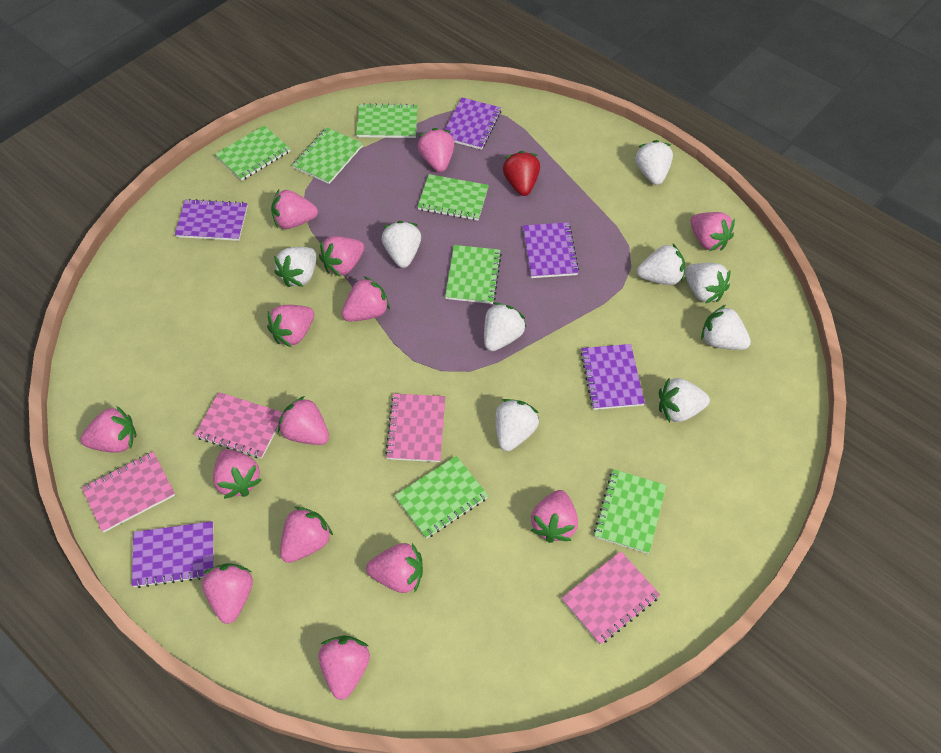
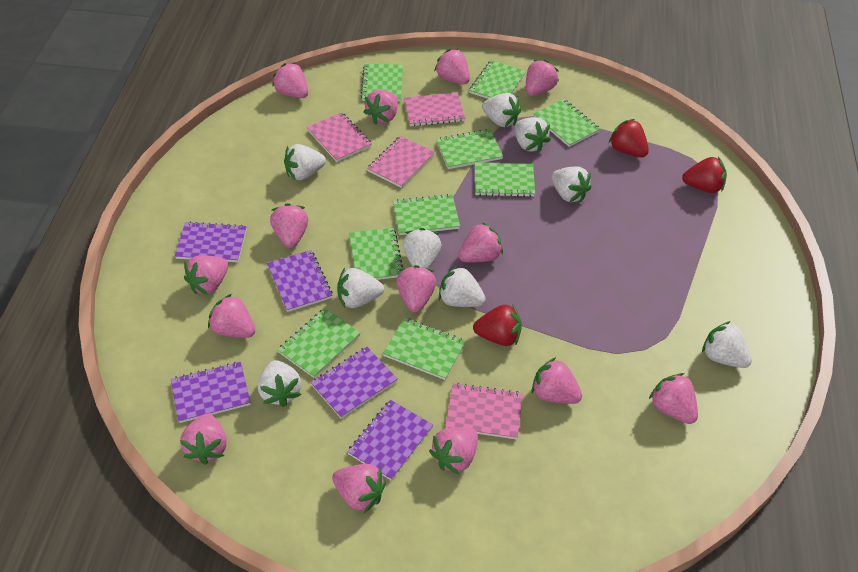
green notebook: 7 -> 9
red strawberry: 1 -> 3

